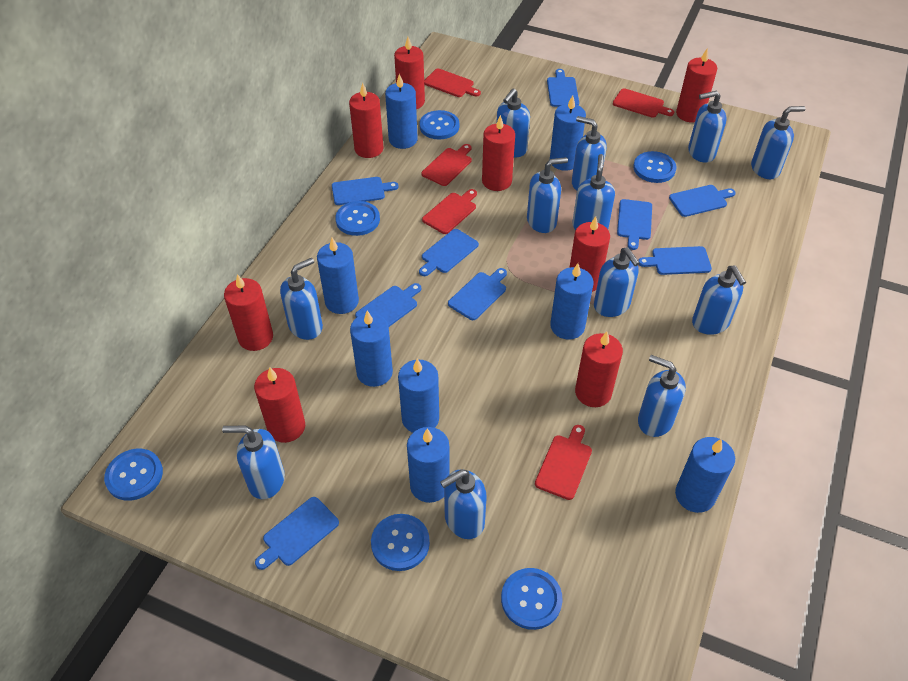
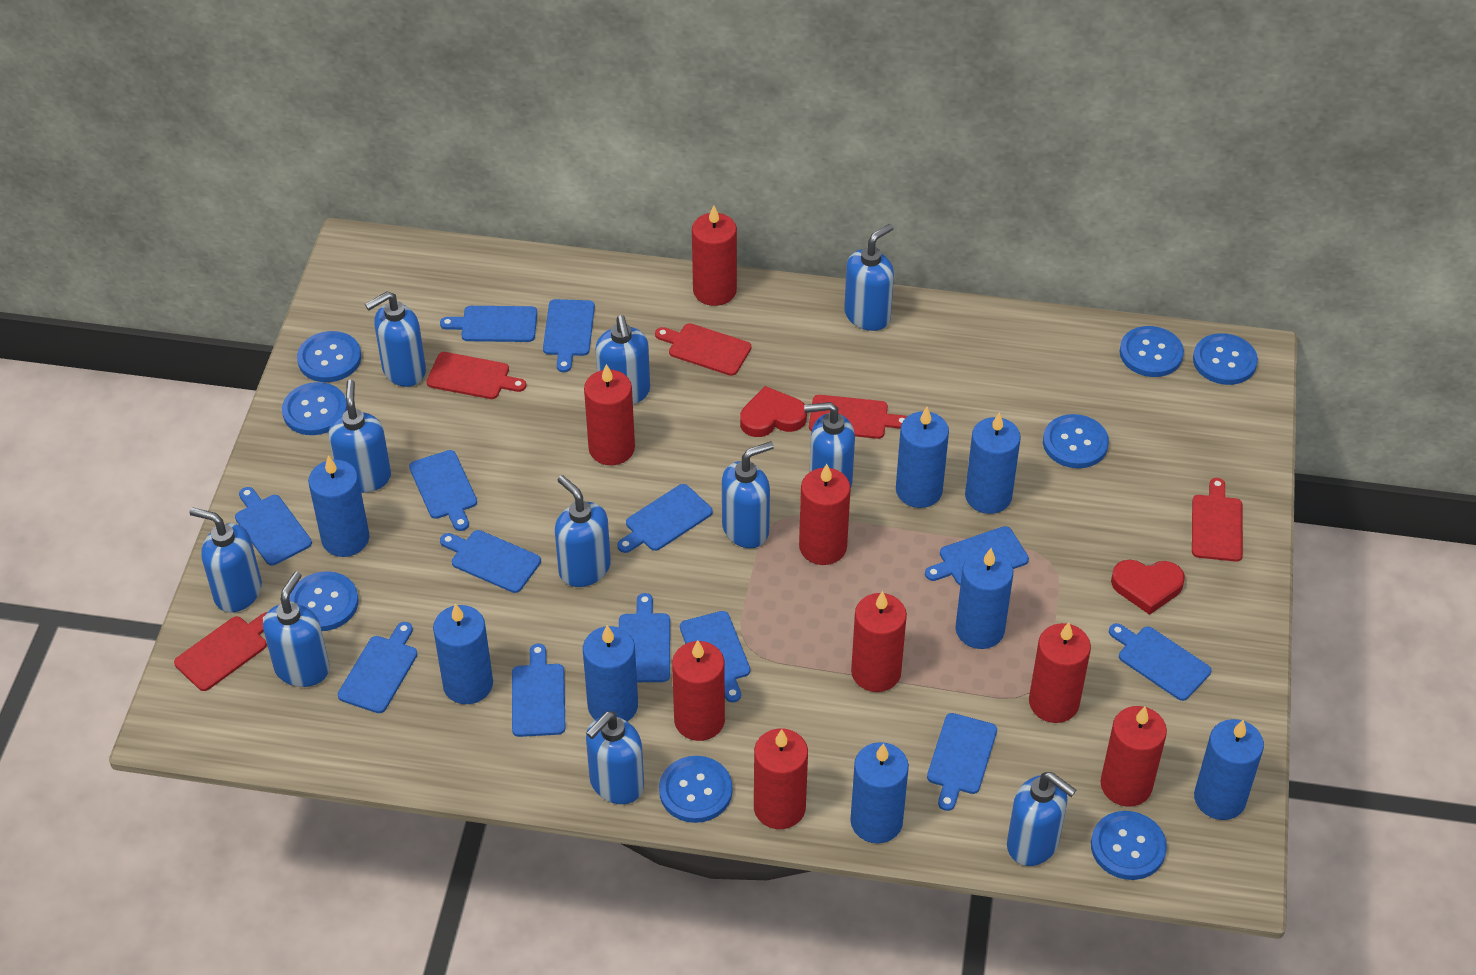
blue button: 6 -> 8
blue cutting board: 9 -> 13
blue soap dispenser: 12 -> 11
red heart: 0 -> 2

